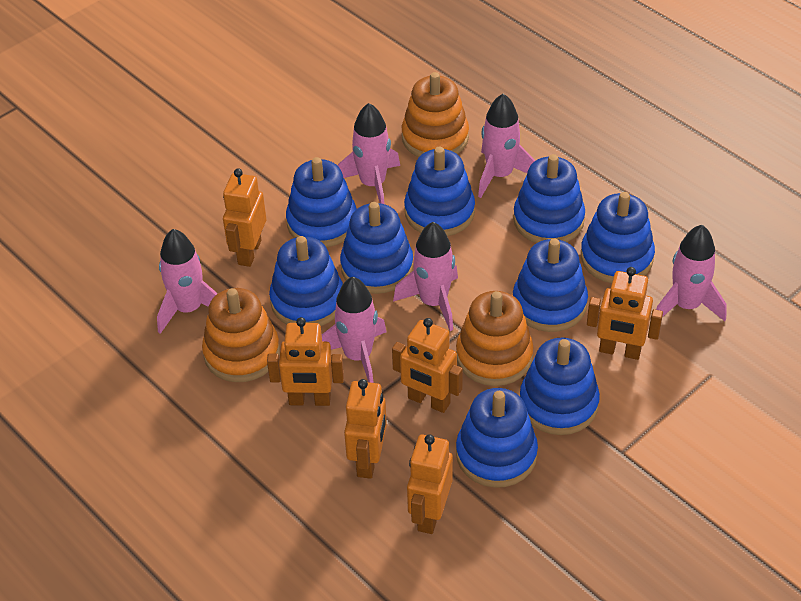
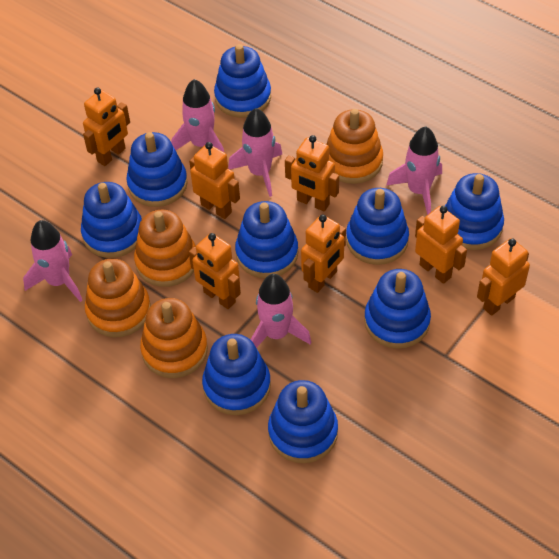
orange robot: 6 -> 7
orange stacking toy: 3 -> 4
pink rocket: 6 -> 5

